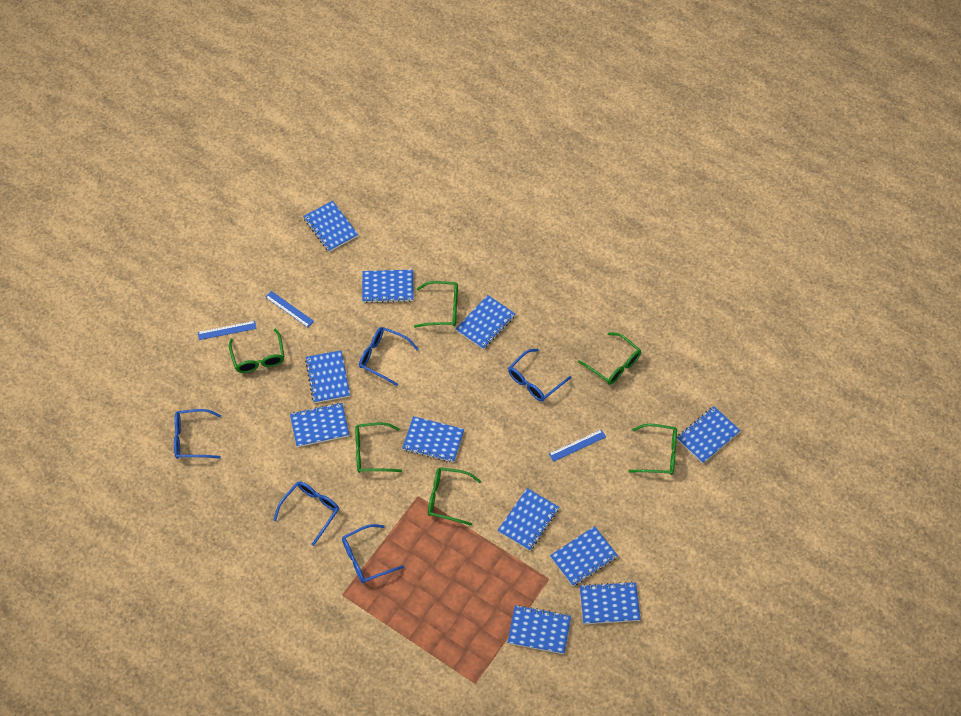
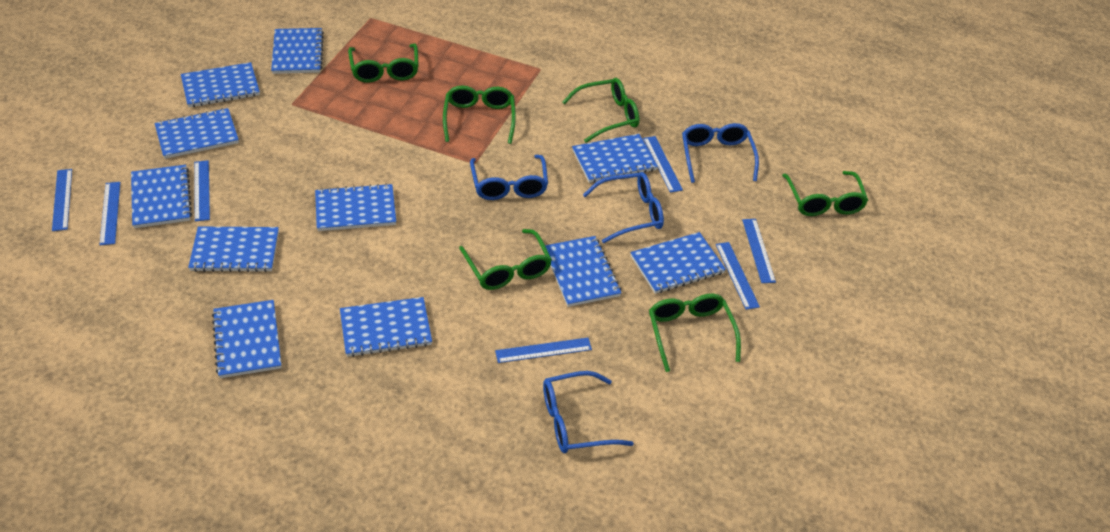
blue glasses: 5 -> 4
blue ruler: 3 -> 7

